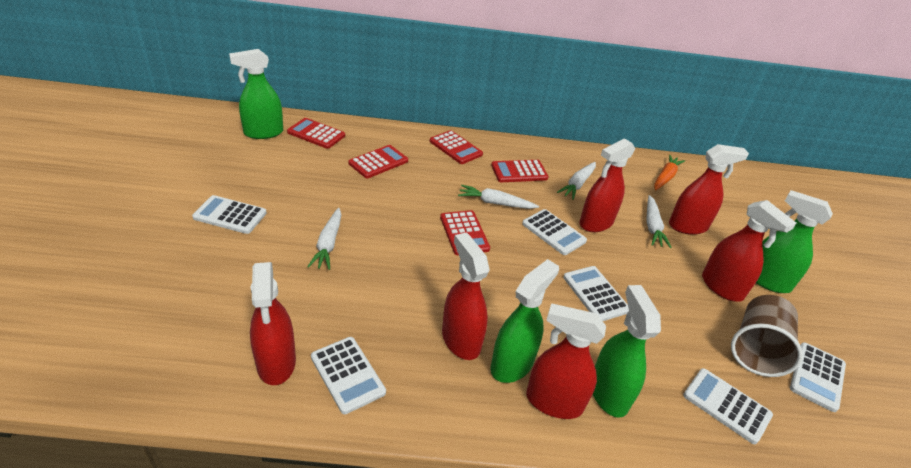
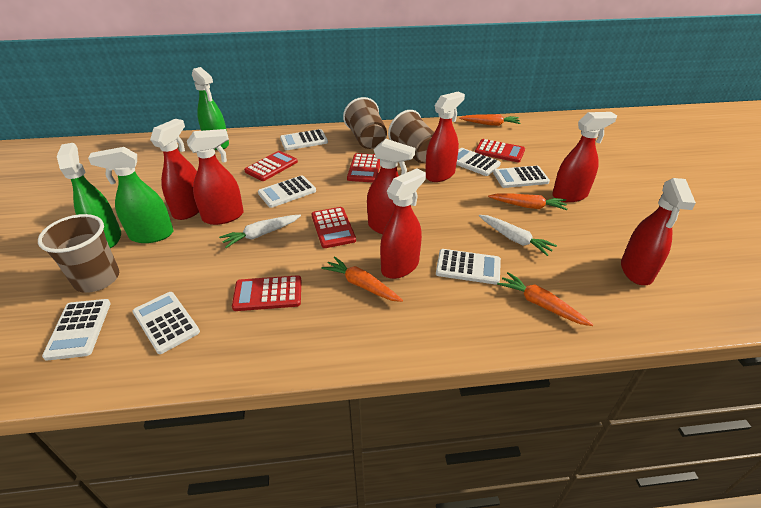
brown cup: 1 -> 3
green spray bottle: 4 -> 3
orange carrot: 1 -> 4
red spray bottle: 6 -> 7
white calculator: 6 -> 7
white carrot: 4 -> 2

